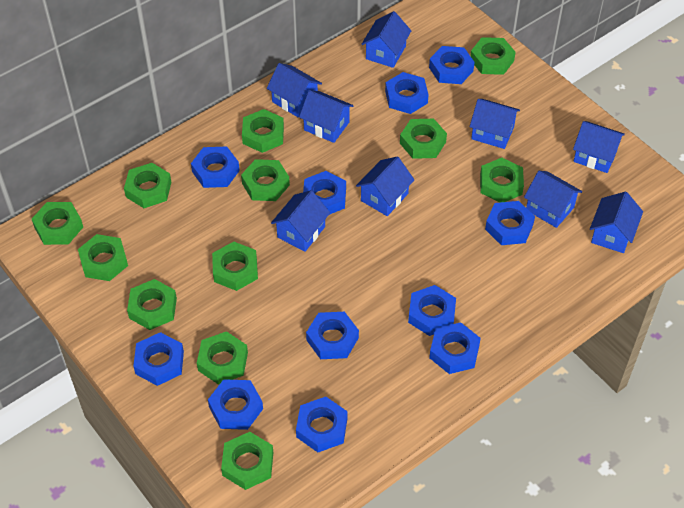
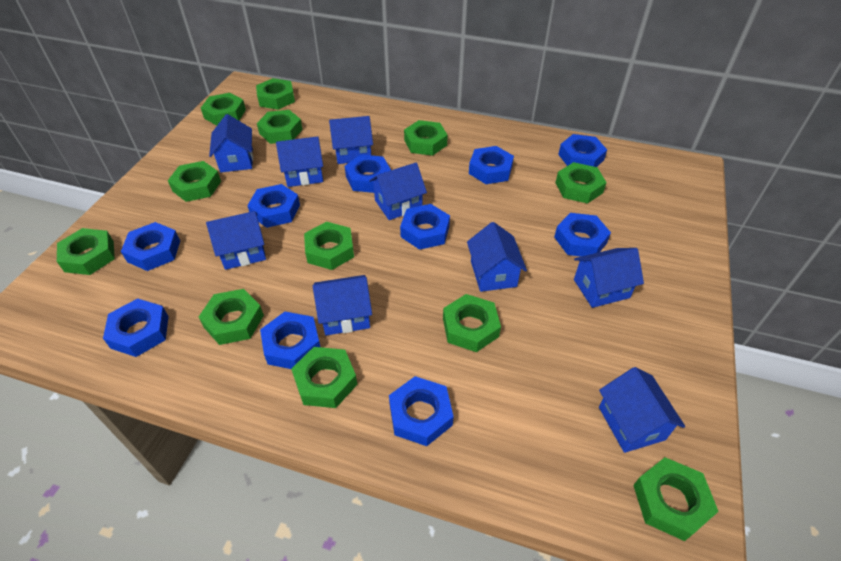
blue nut: 11 -> 10

